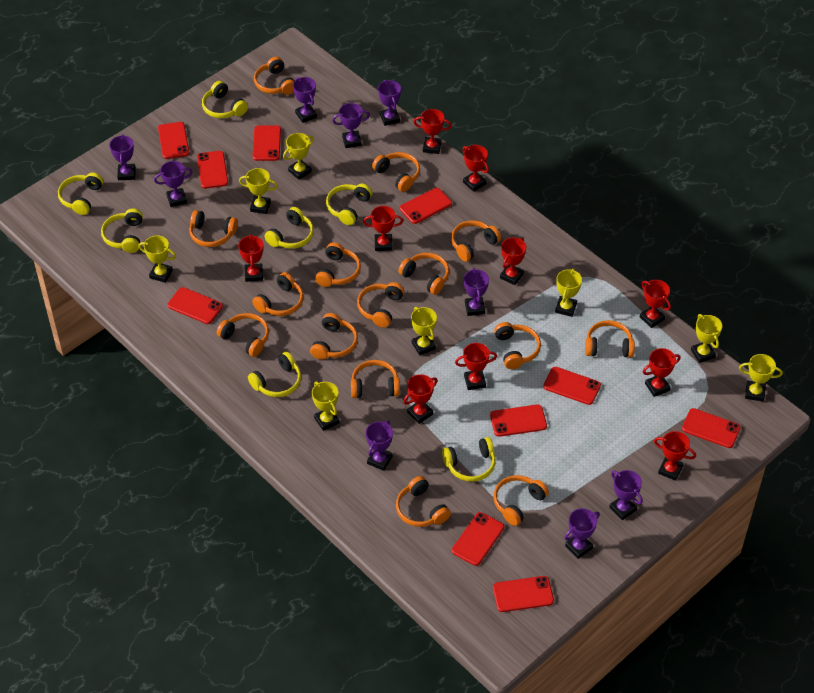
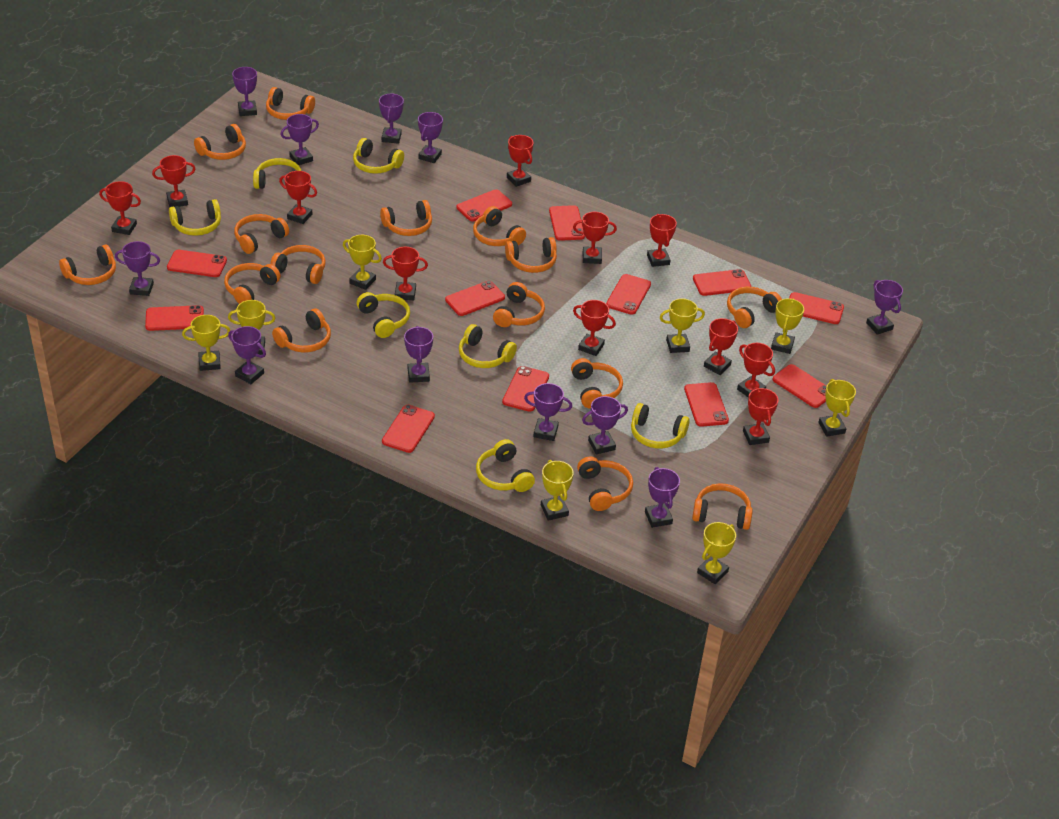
purple trophy: 9 -> 11
red phone: 10 -> 12
red trophy: 10 -> 11

